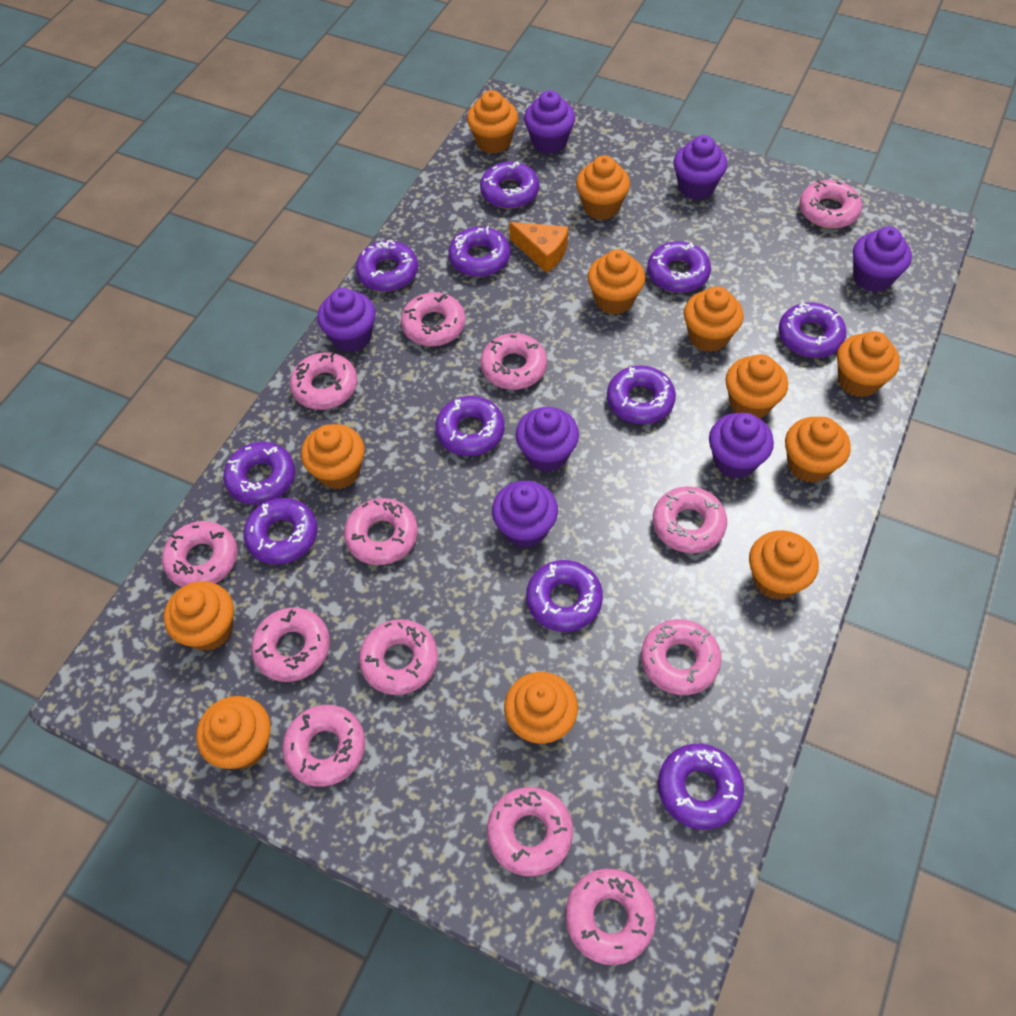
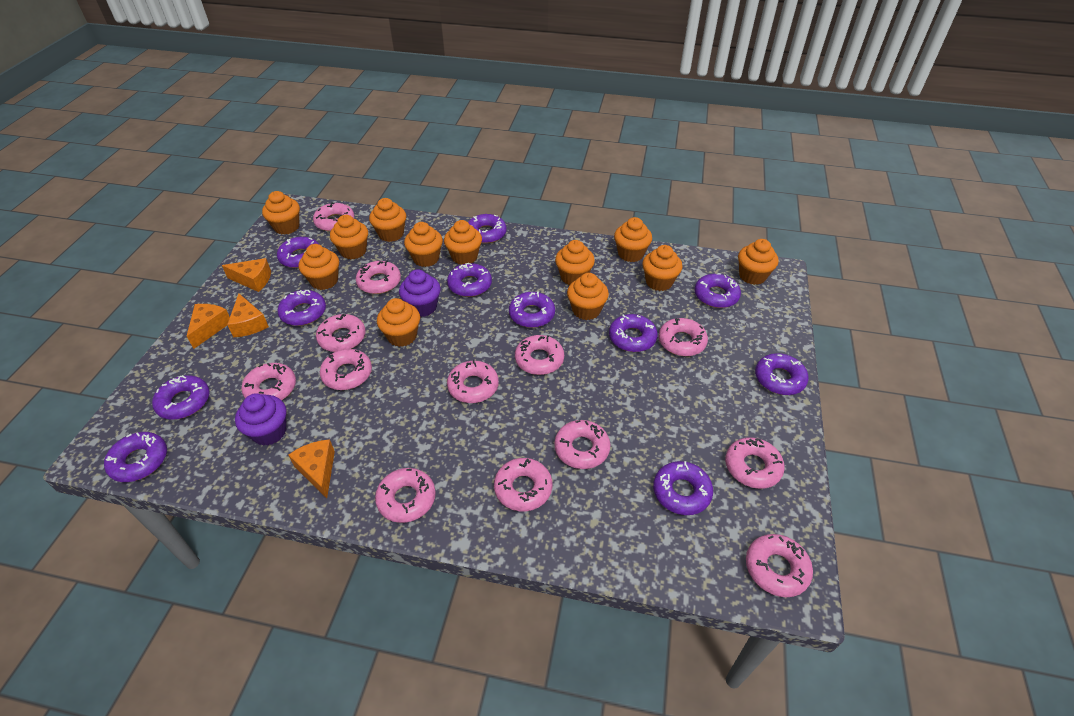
orange cheese: 1 -> 4
purple cupcake: 7 -> 2

